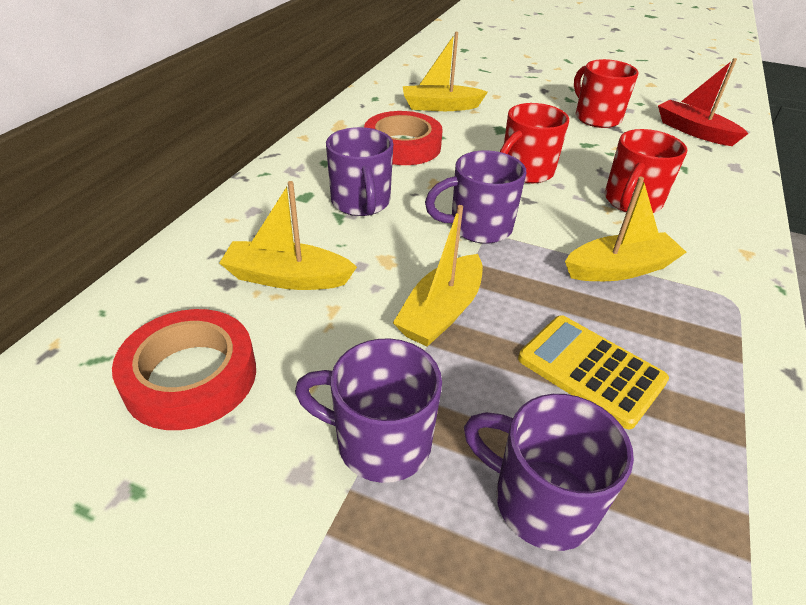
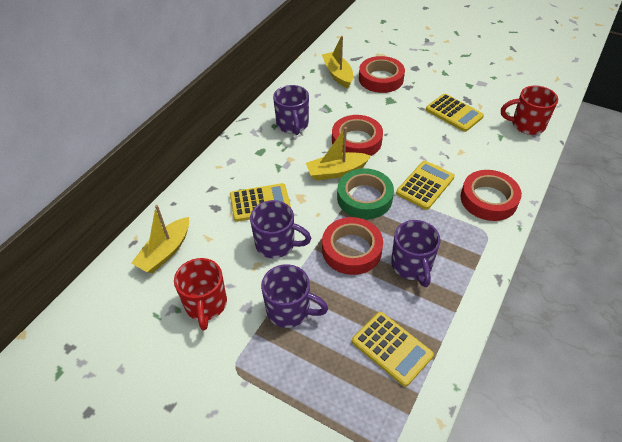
green tape: 0 -> 1
red boat: 1 -> 0
red mug: 3 -> 2
red tape: 2 -> 4
yellow boat: 4 -> 3
yellow calculator: 1 -> 4

